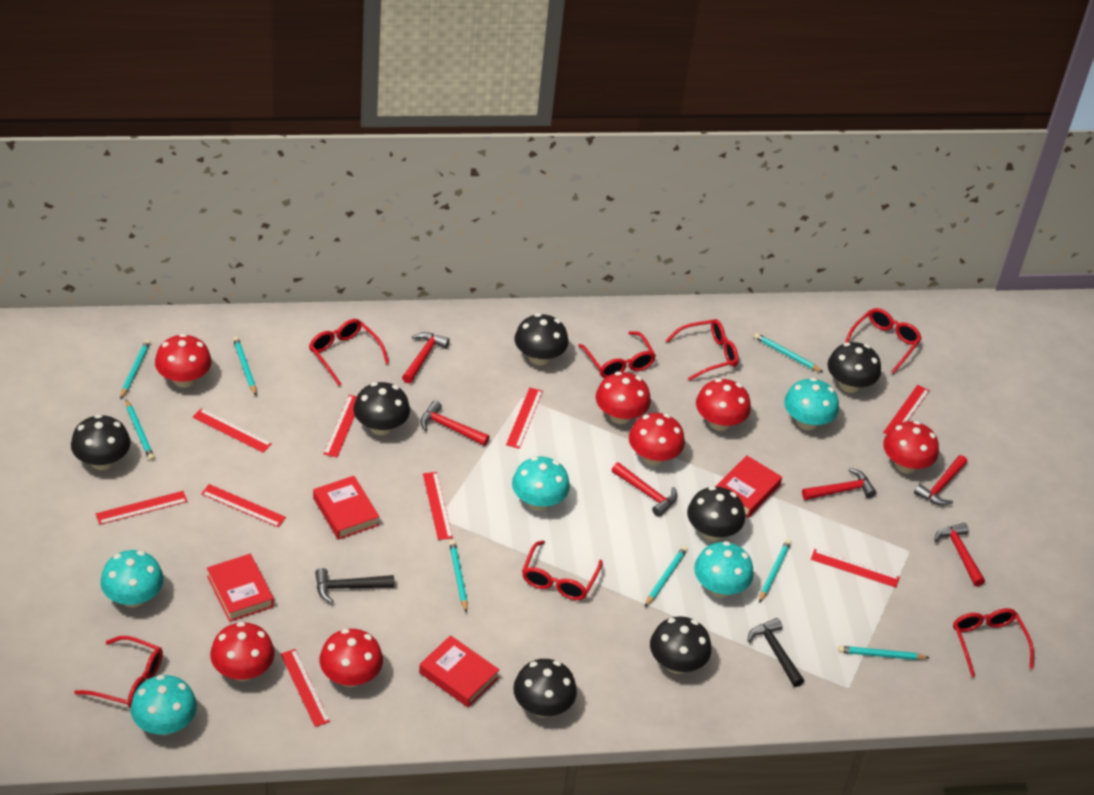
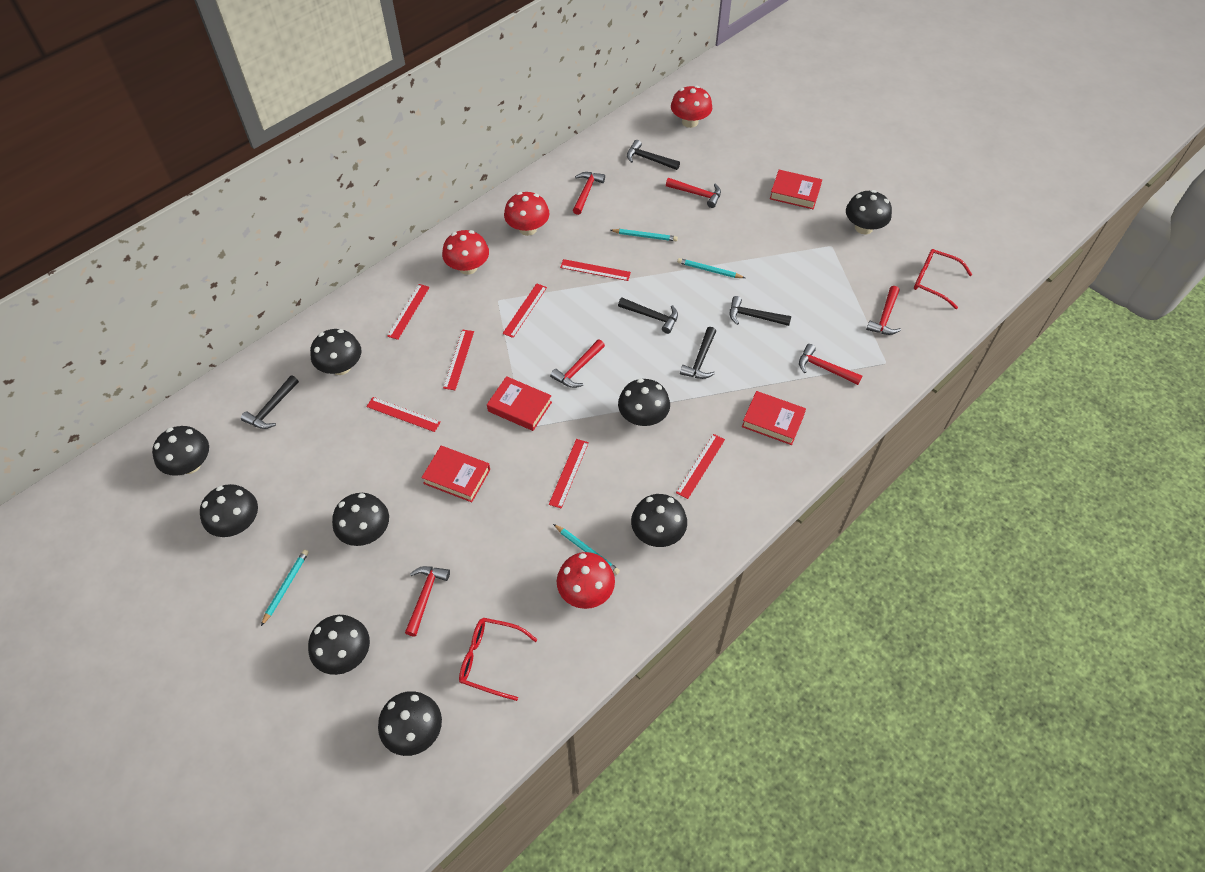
black hammer: 2 -> 5
black mushroom: 7 -> 9
red glasses: 7 -> 2
red mushroom: 7 -> 4
red ruler: 9 -> 7
turquoise mushroom: 5 -> 0
turquoise pencil: 8 -> 4

